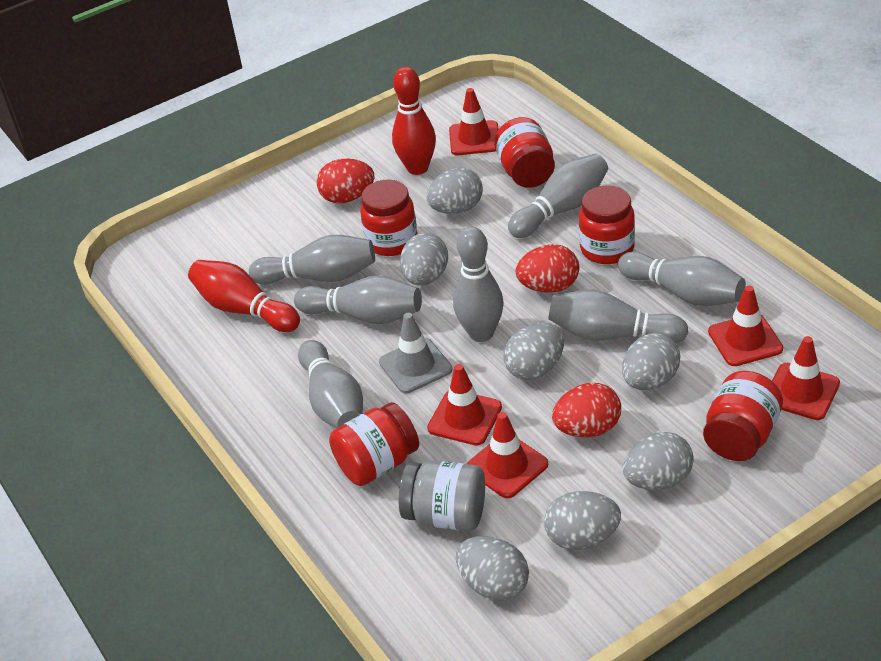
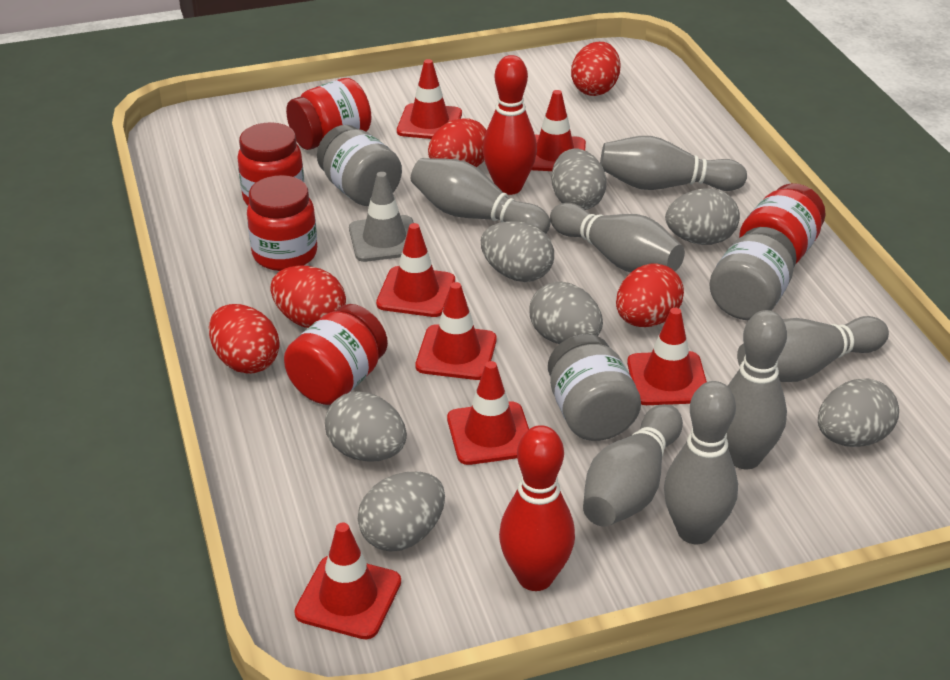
grey jar: 1 -> 3
red egg: 3 -> 5
red traffic cone: 5 -> 7

